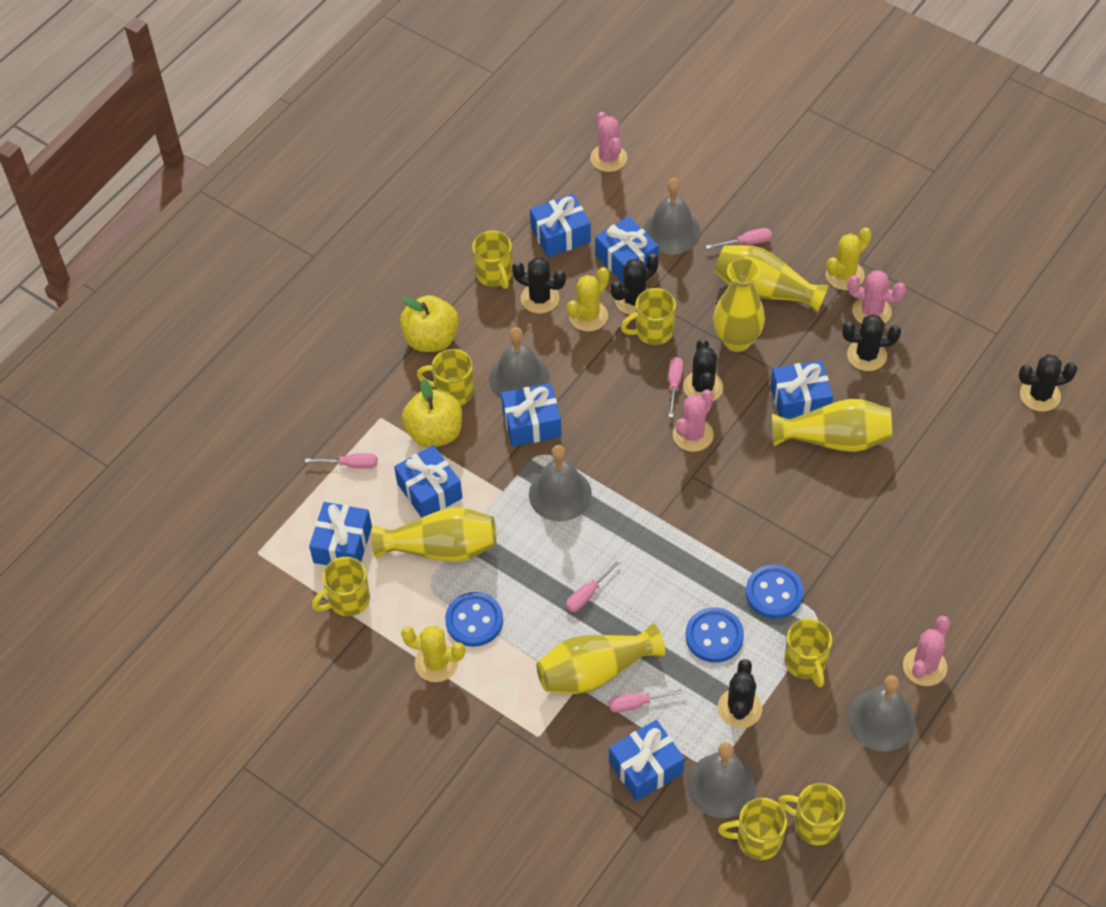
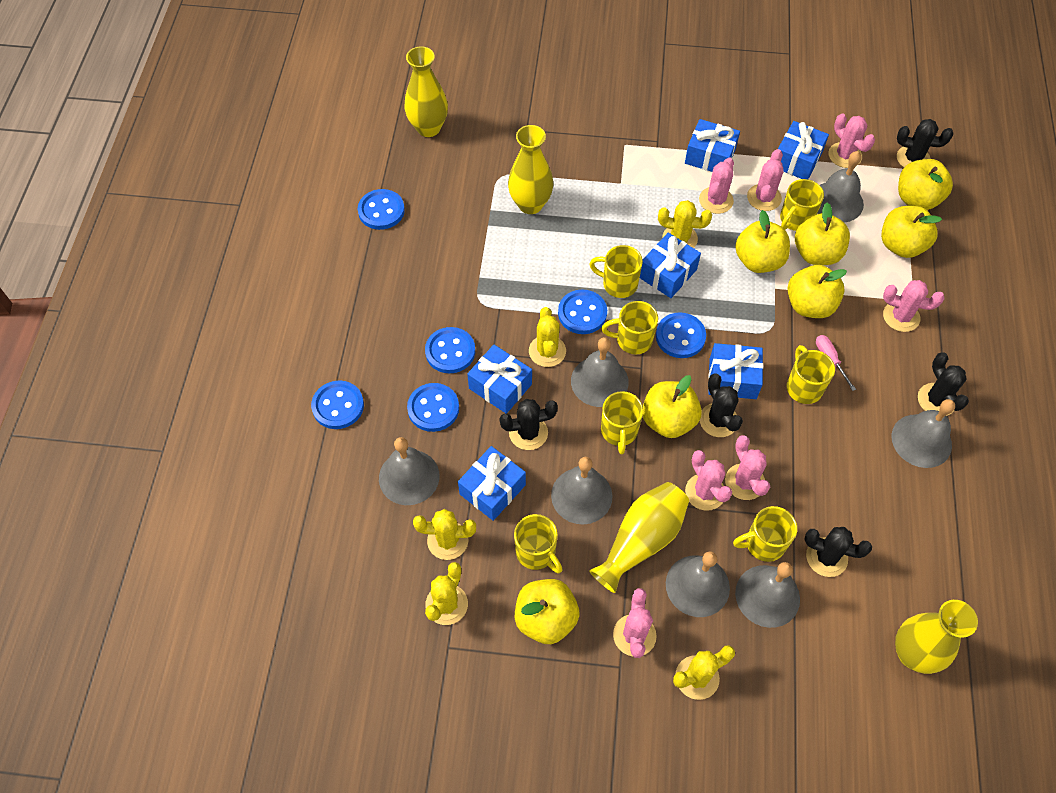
black cactus: 6 -> 5
blue button: 3 -> 6
blue gift: 7 -> 6
grey bell: 5 -> 7
pink cactus: 4 -> 7
pink screwdriver: 5 -> 1
yellow apple: 2 -> 7
yellow cactus: 3 -> 5
yellow vase: 5 -> 4

